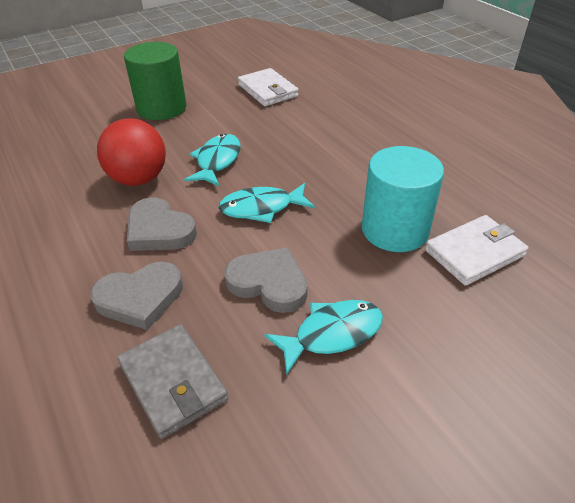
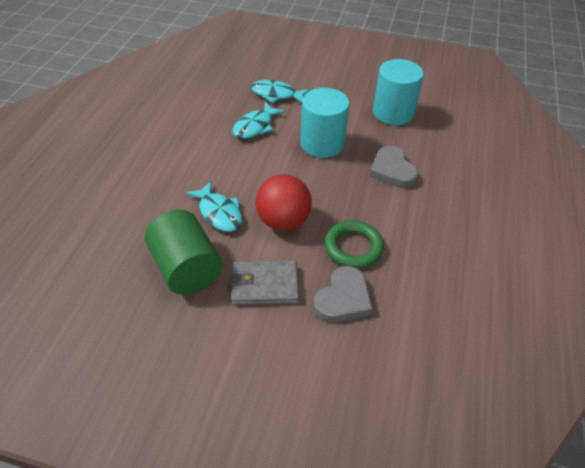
green ring: 0 -> 1
grey heart: 3 -> 2
turquoise cylinder: 1 -> 2
white wallet: 2 -> 0

